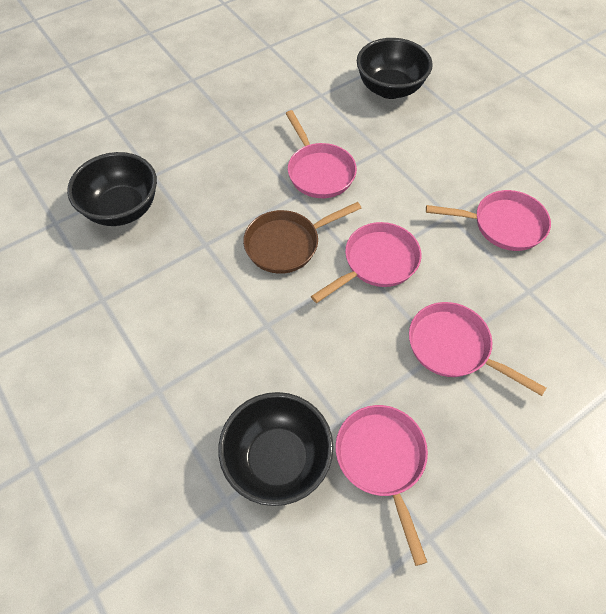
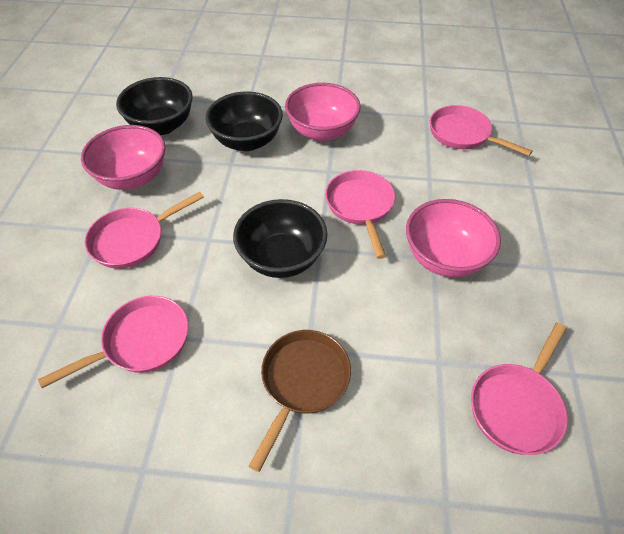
pink bowl: 0 -> 3

